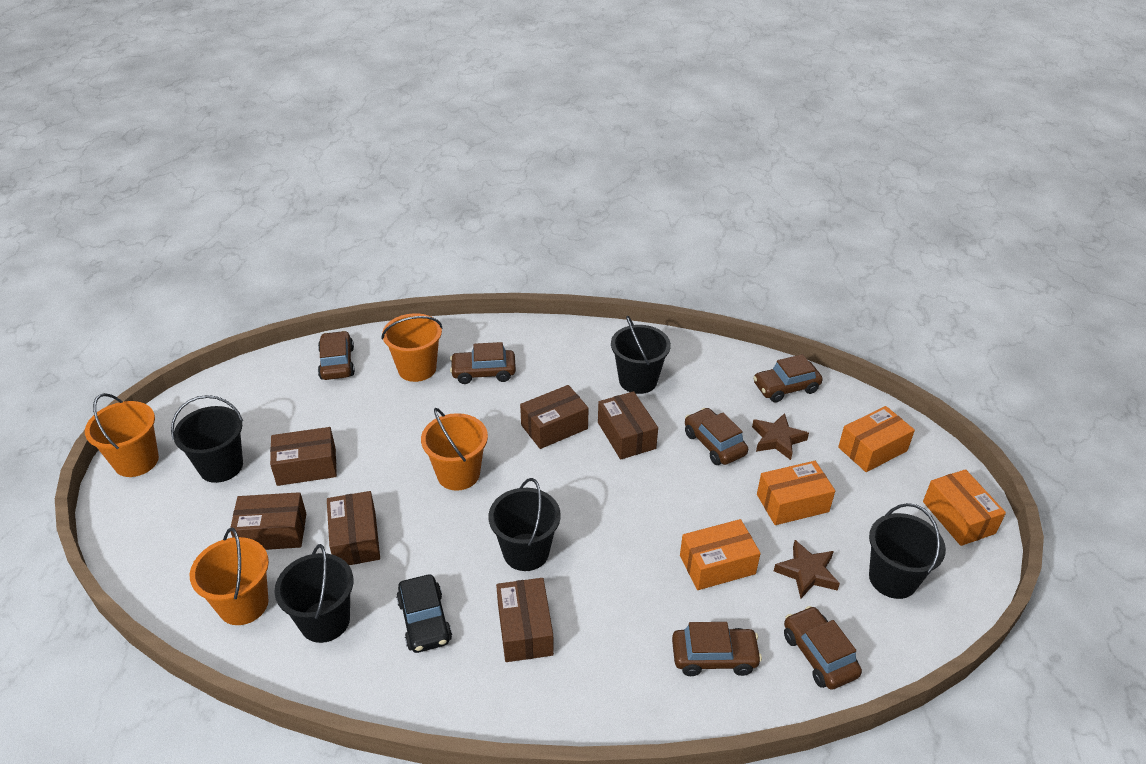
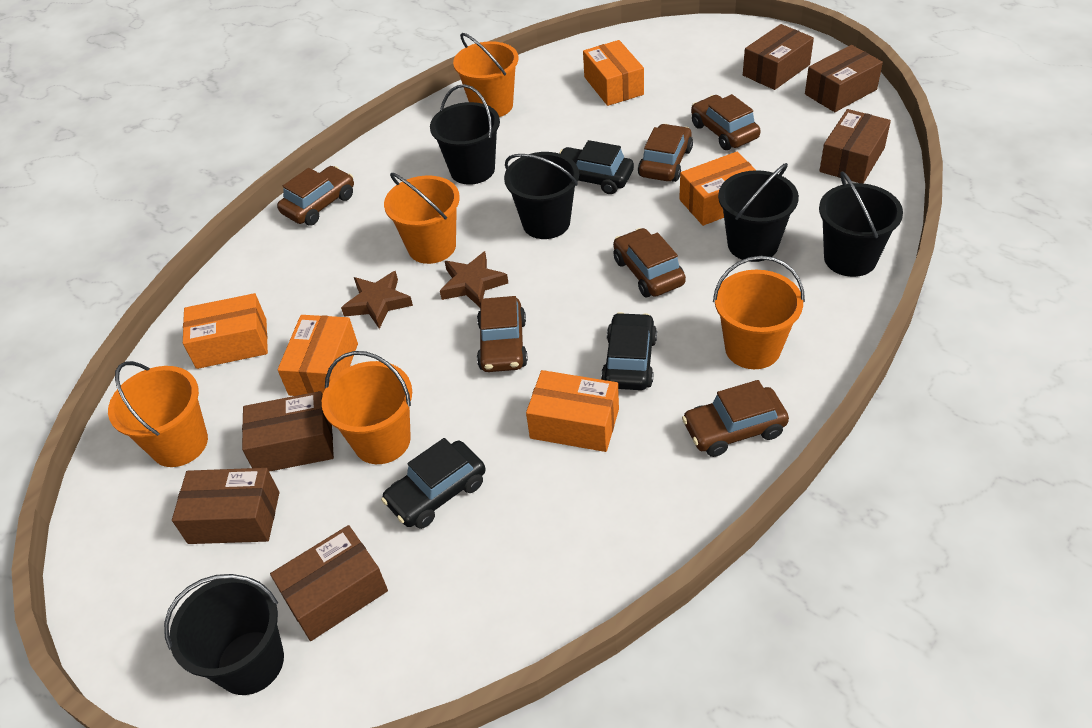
black car: 1 -> 3
orange box: 4 -> 5
orange bucket: 4 -> 5

